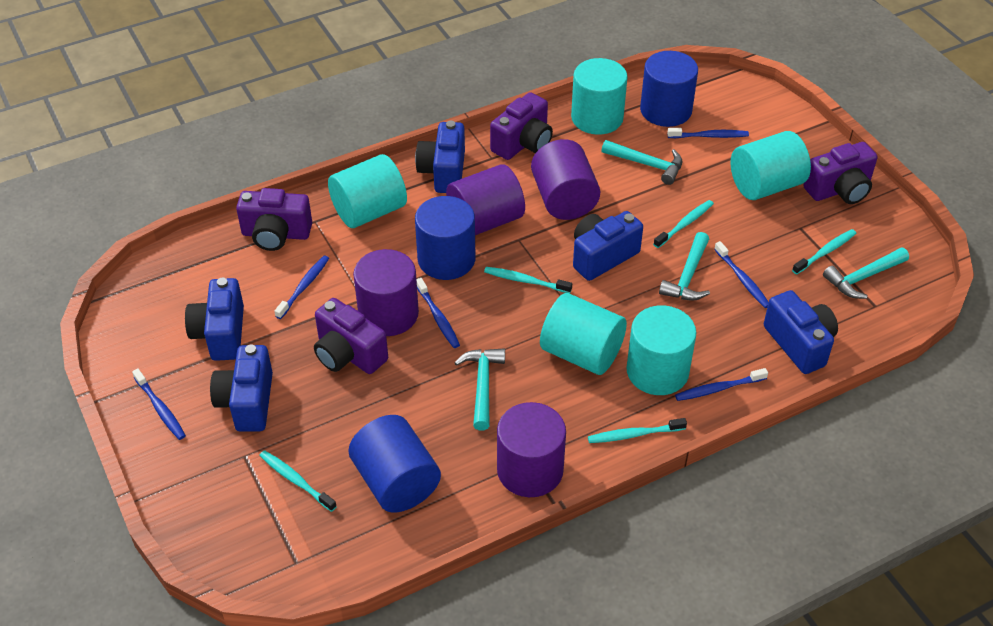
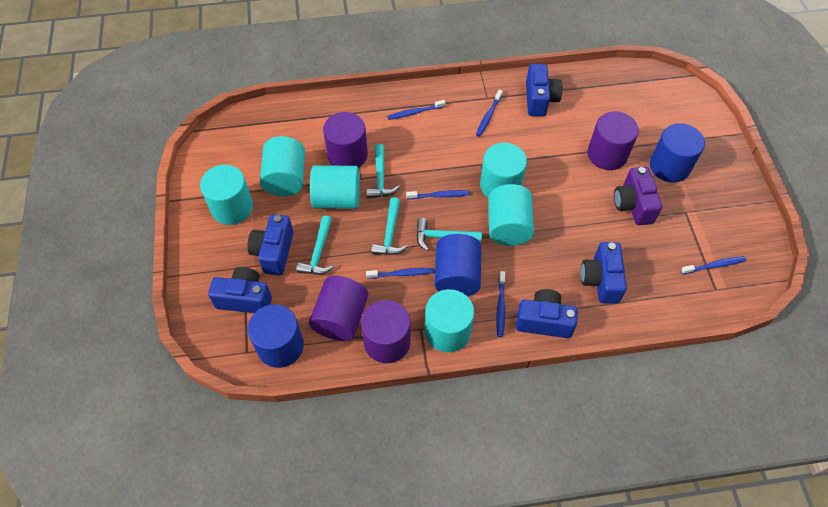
purple camera: 4 -> 1
turquoise cylinder: 5 -> 6
turquoise toothbrush: 5 -> 0

